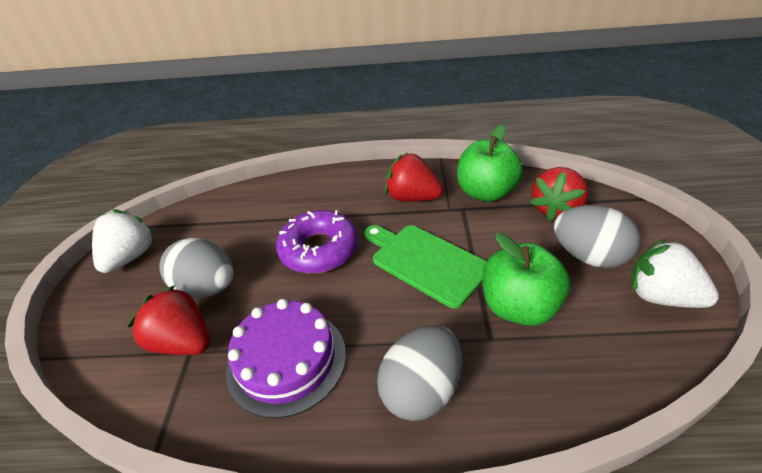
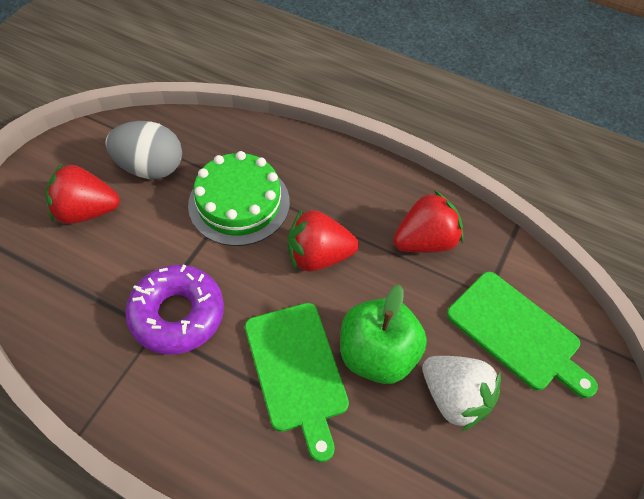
green apple: 2 -> 1
green cake: 0 -> 1
green cutting board: 1 -> 2
grey egg: 3 -> 1
purple cake: 1 -> 0
white strawberry: 2 -> 1

